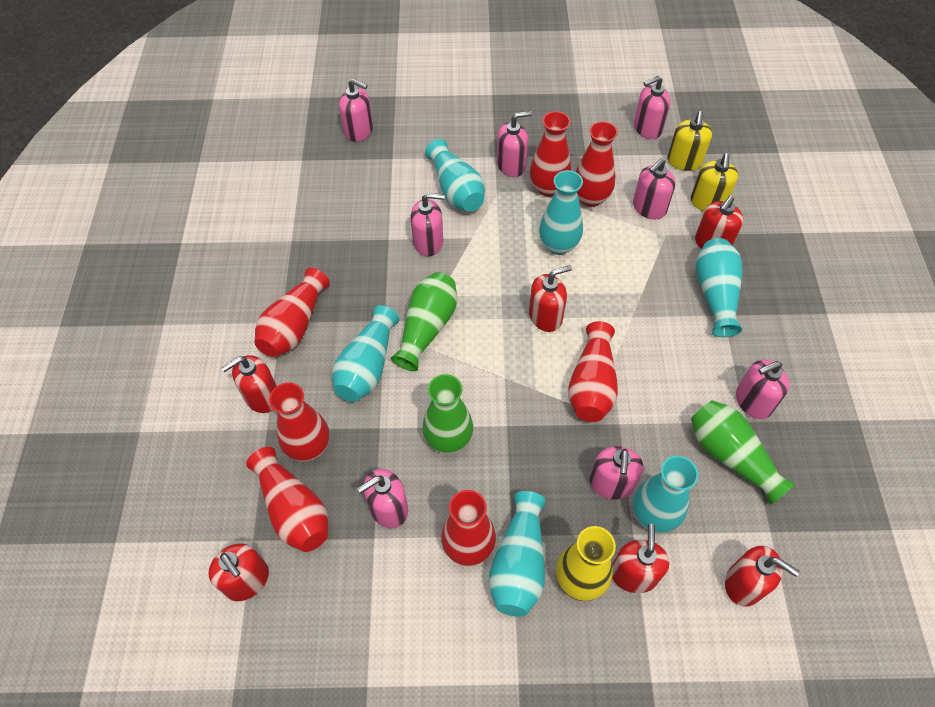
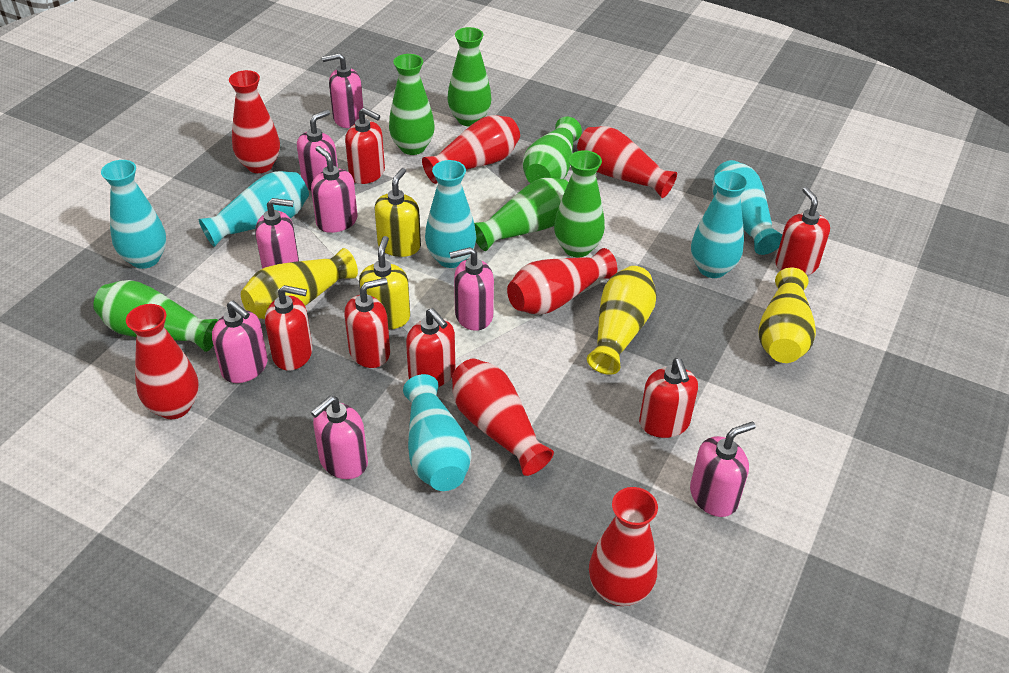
green vase: 3 -> 6
yellow vase: 1 -> 3

